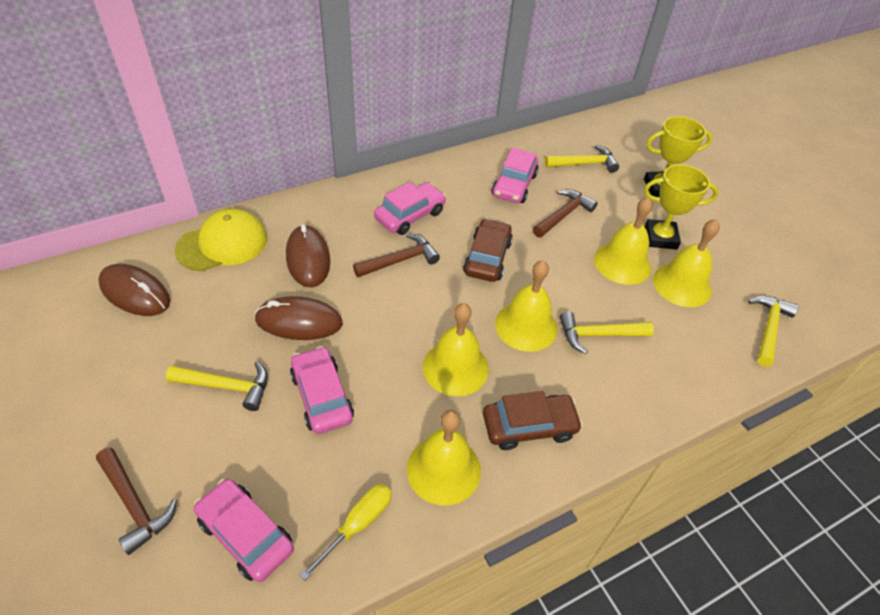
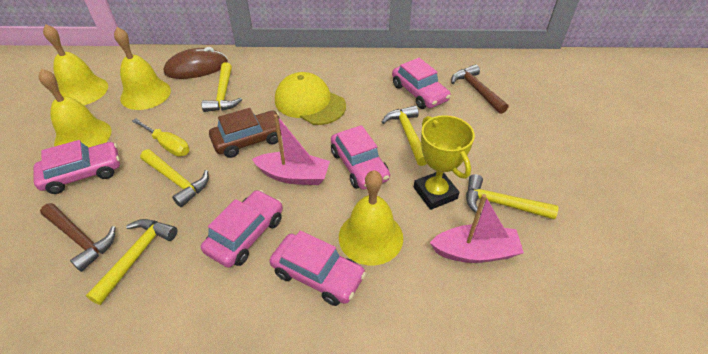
brown car: 2 -> 1
brown hammer: 3 -> 2
brown mouse: 3 -> 1
pink boat: 0 -> 2
pink car: 4 -> 5
yellow bell: 5 -> 4
yellow hammer: 4 -> 5
yellow trophy: 2 -> 1

